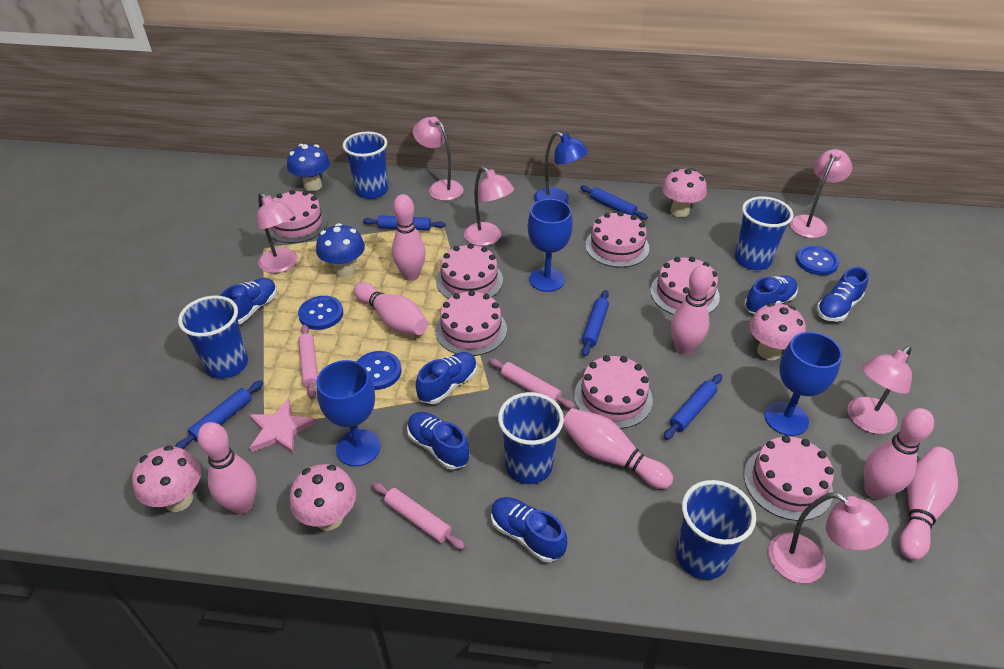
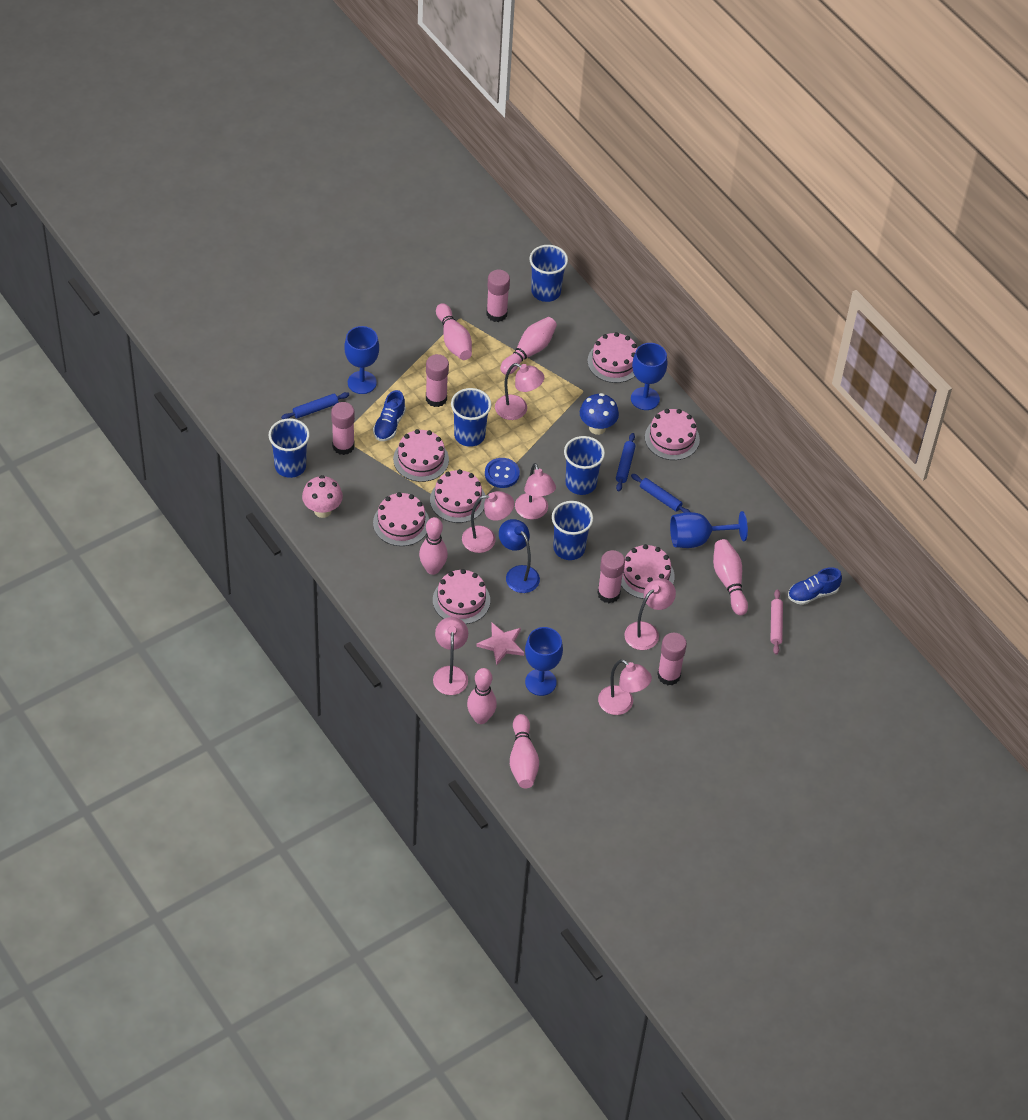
blue button: 3 -> 1
blue goblet: 3 -> 4
blue mushroom: 2 -> 1
blue rolling pin: 5 -> 3
blue shoe: 6 -> 2
pink bowling pin: 7 -> 6
pink glue stick: 0 -> 5
pink mushroom: 4 -> 1
pink rolling pin: 3 -> 1

